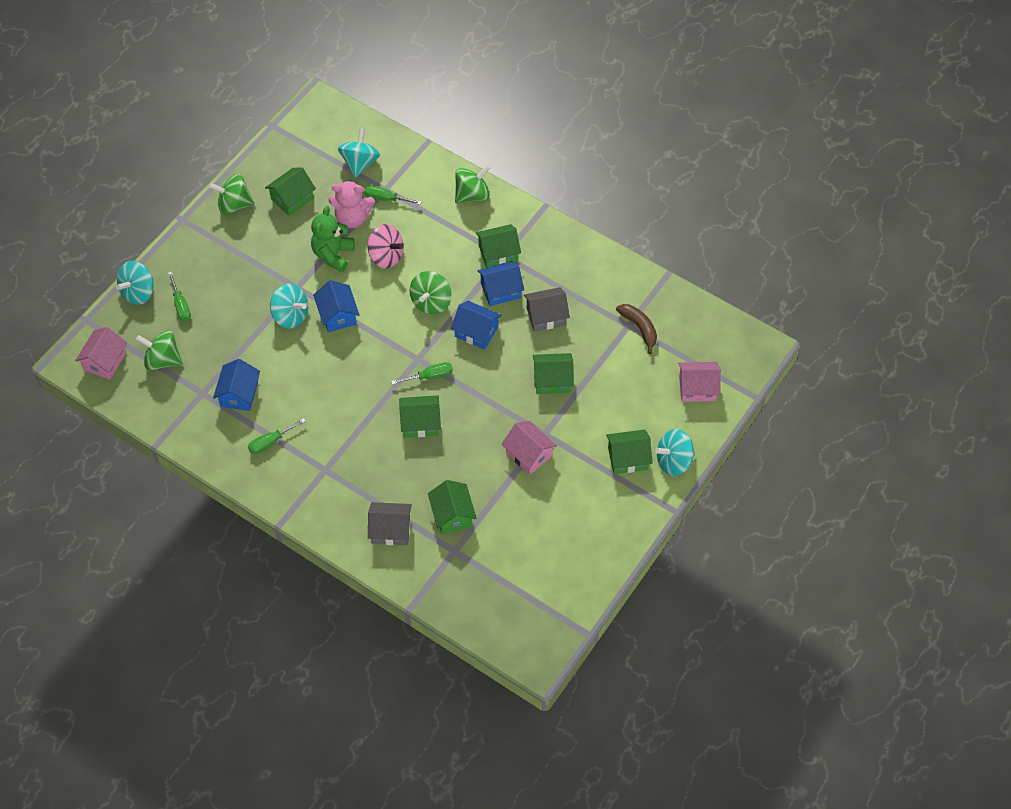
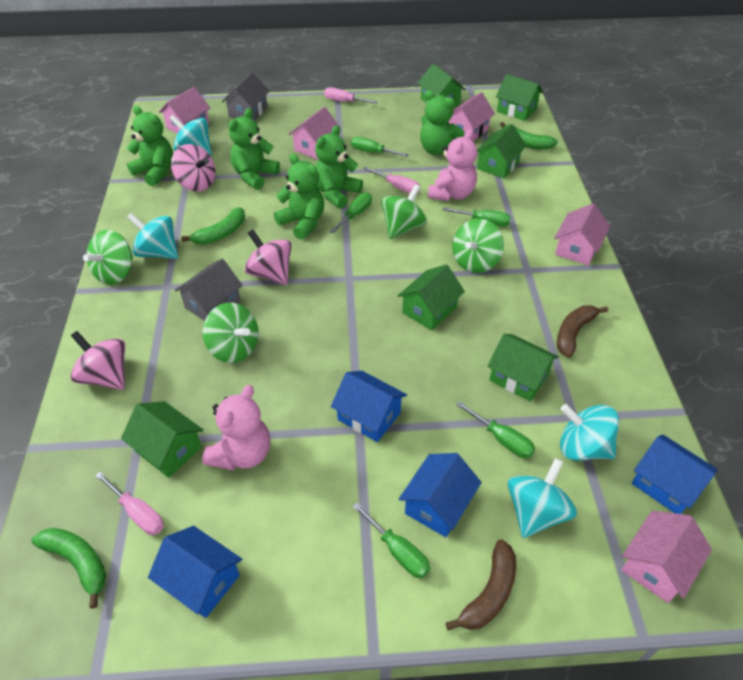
brown banana: 1 -> 2
green banana: 0 -> 3
green screwdriver: 4 -> 5
green teddy bear: 1 -> 5
pink house: 3 -> 5
pink screwdriver: 0 -> 3
pink spinning top: 1 -> 3
pink teddy bear: 1 -> 2

